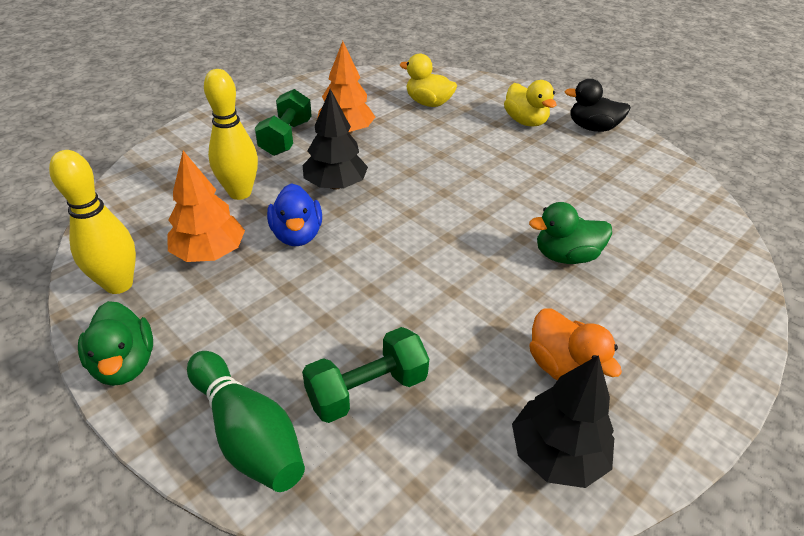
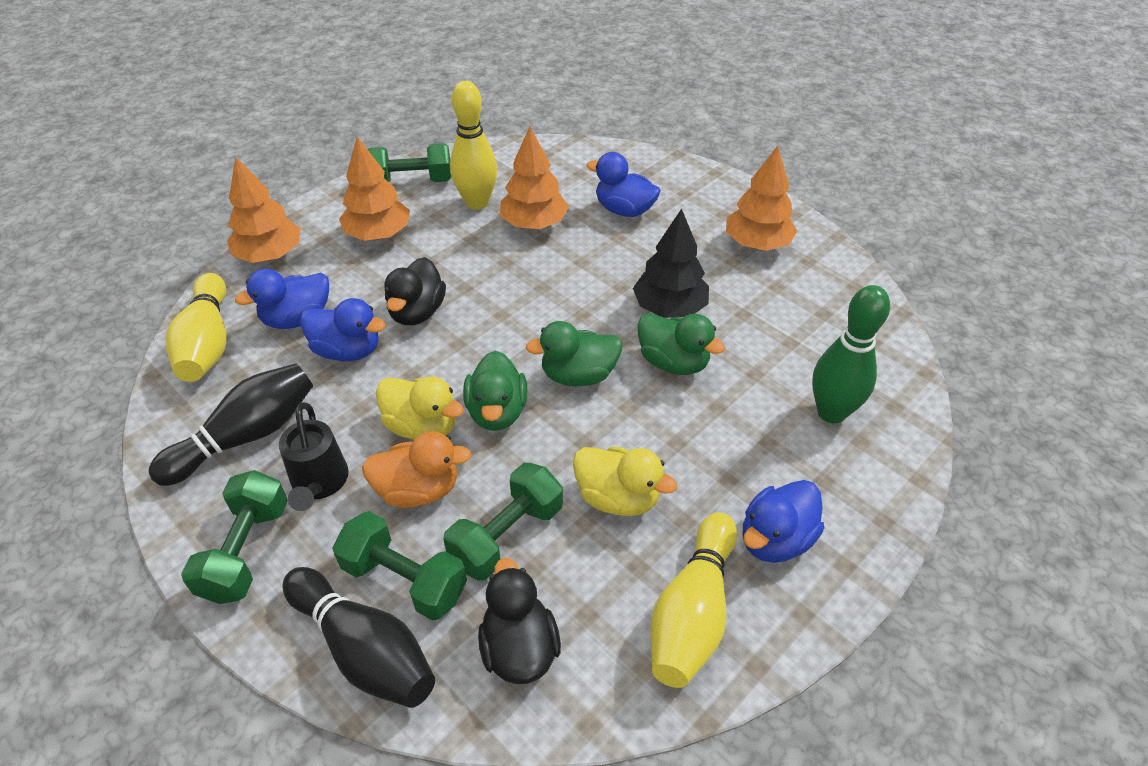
black bowling pin: 0 -> 2
black duck: 1 -> 2
black tree: 2 -> 1
black watering can: 0 -> 1
blue duck: 1 -> 4
green duck: 2 -> 3
green dumbbell: 2 -> 4
orange tree: 2 -> 4
yellow bowling pin: 2 -> 3

